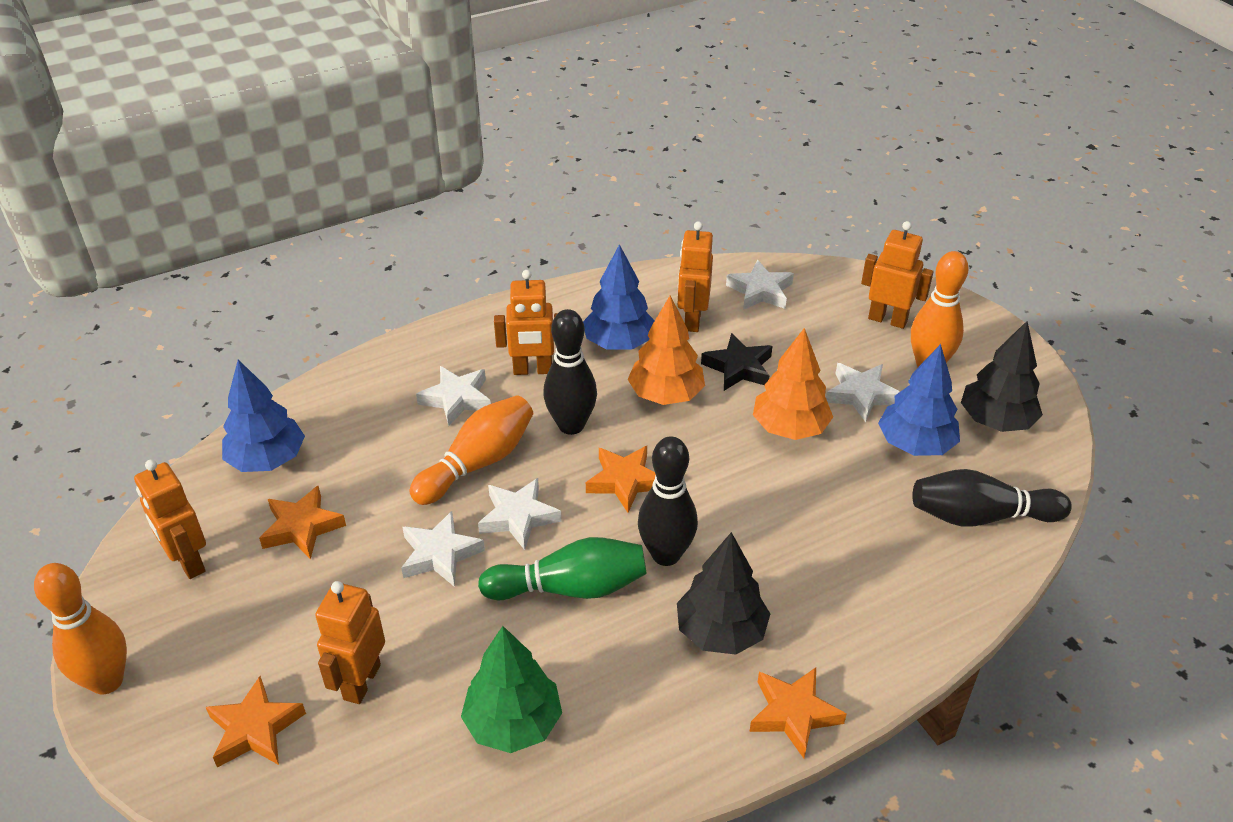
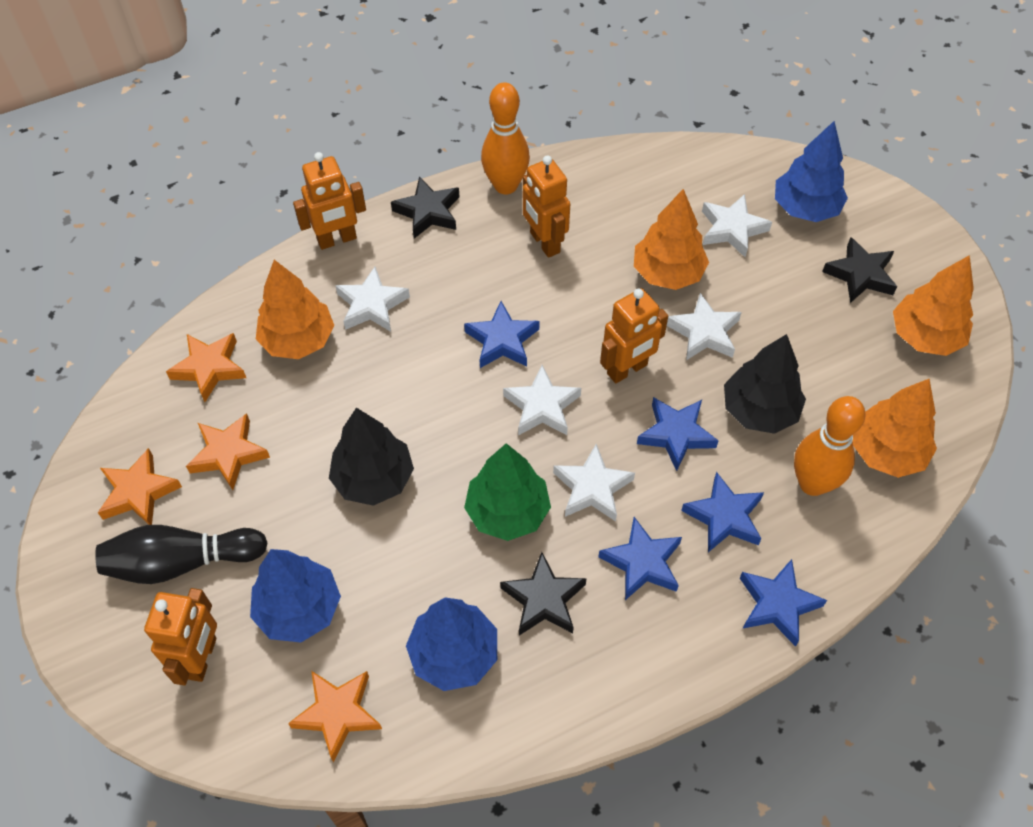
black bowling pin: 3 -> 1
black star: 1 -> 3
blue star: 0 -> 5
green bowling pin: 1 -> 0
orange bowling pin: 3 -> 2
orange robot: 5 -> 4
orange tree: 2 -> 4

